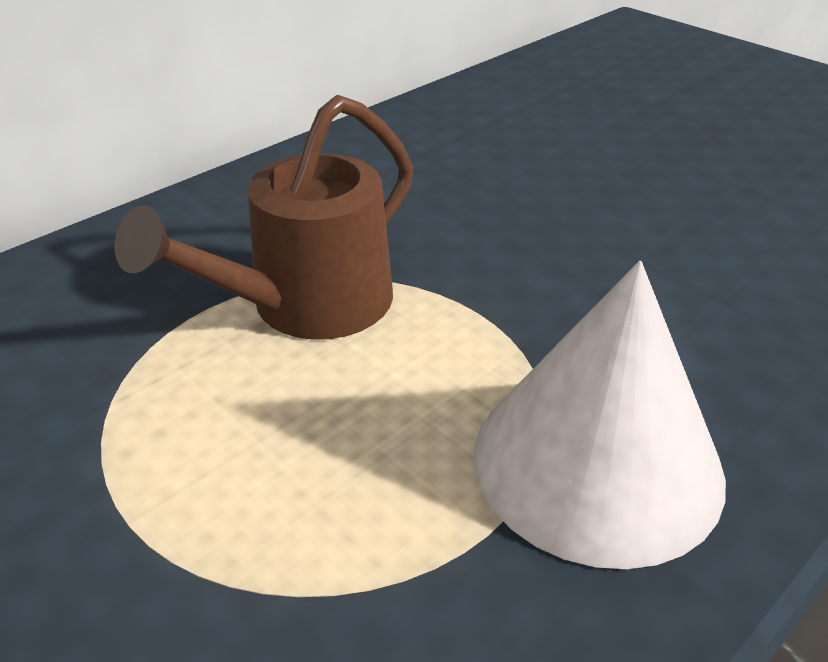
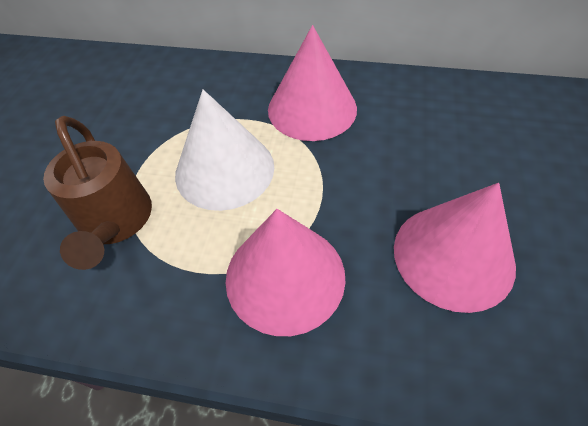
pink cone: 0 -> 3

